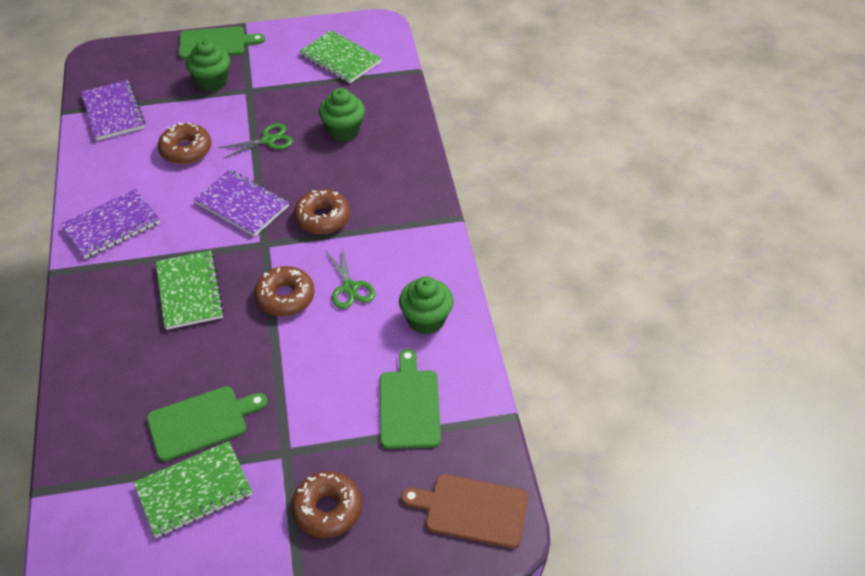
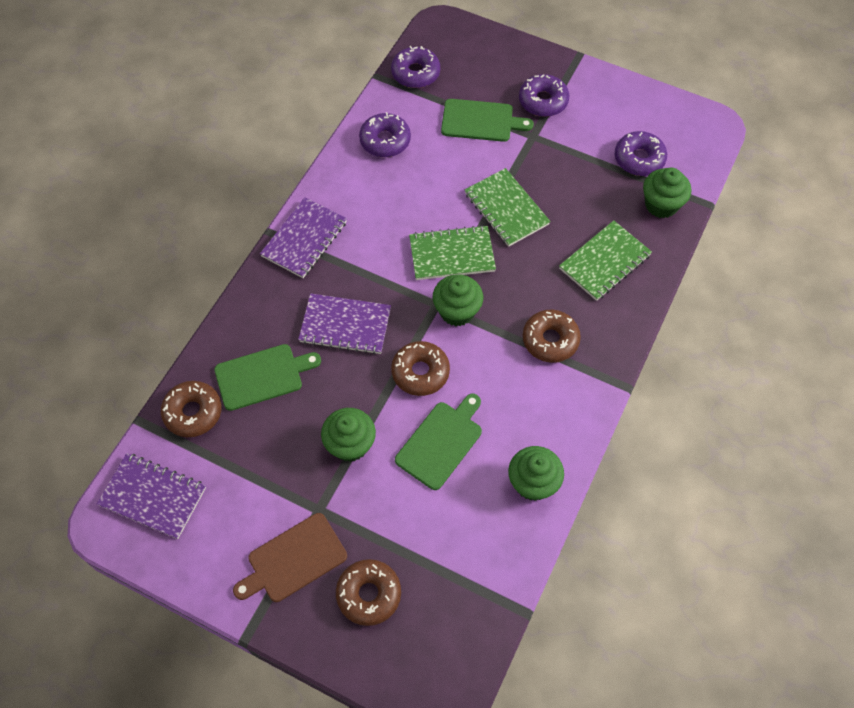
green cupcake: 3 -> 4
green scissors: 2 -> 0
purple donut: 0 -> 4

